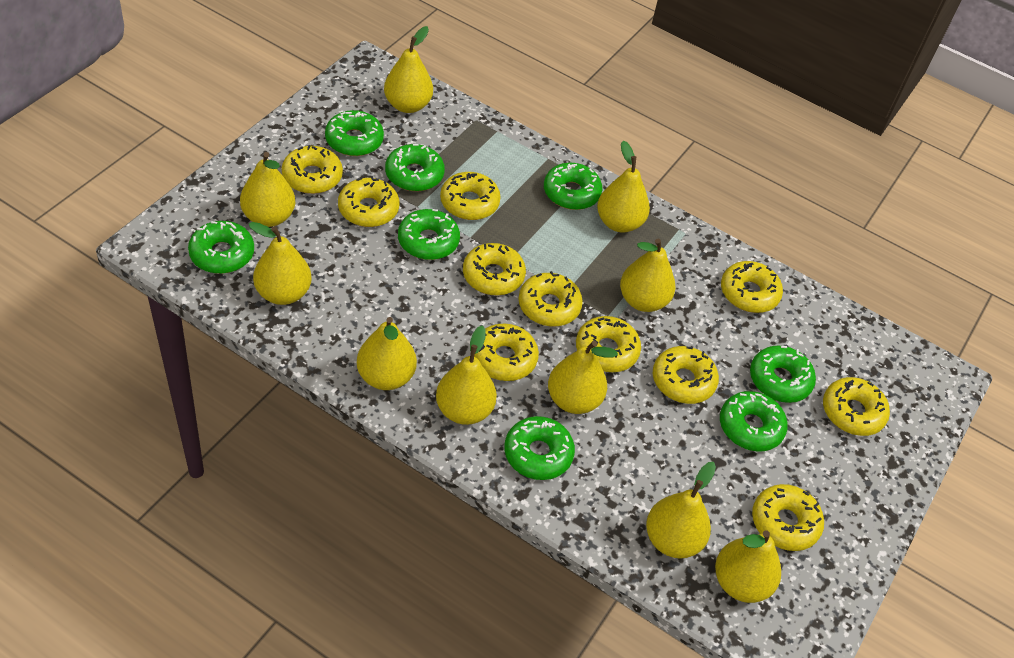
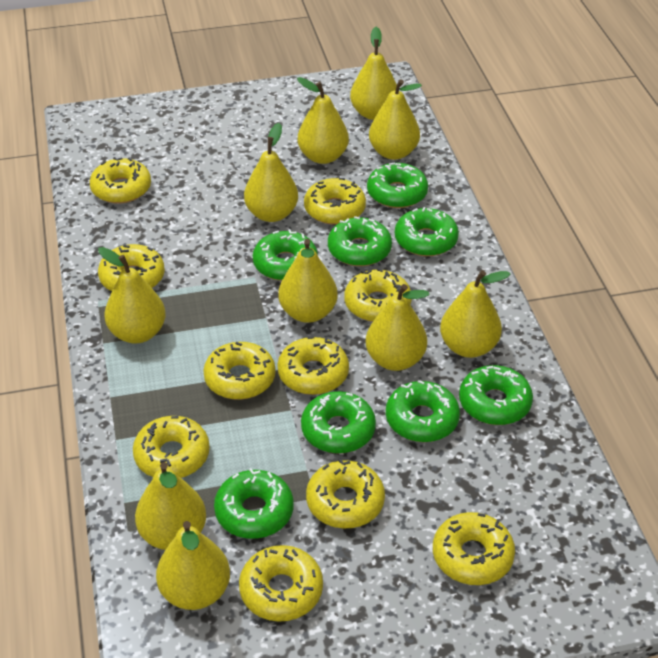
yellow donut: 11 -> 10

